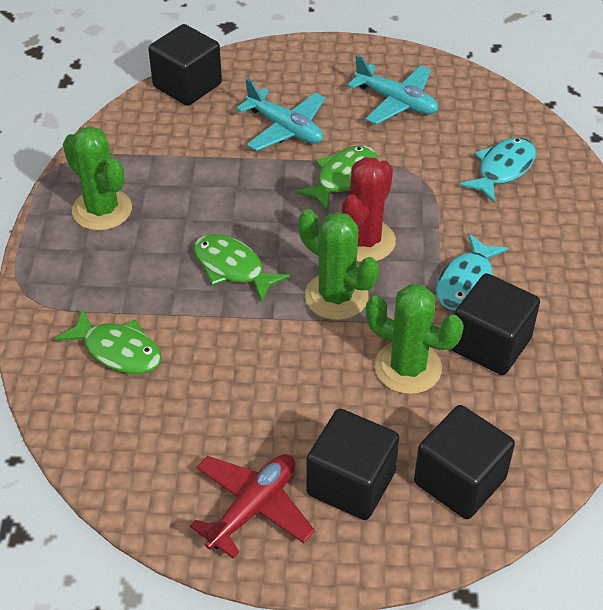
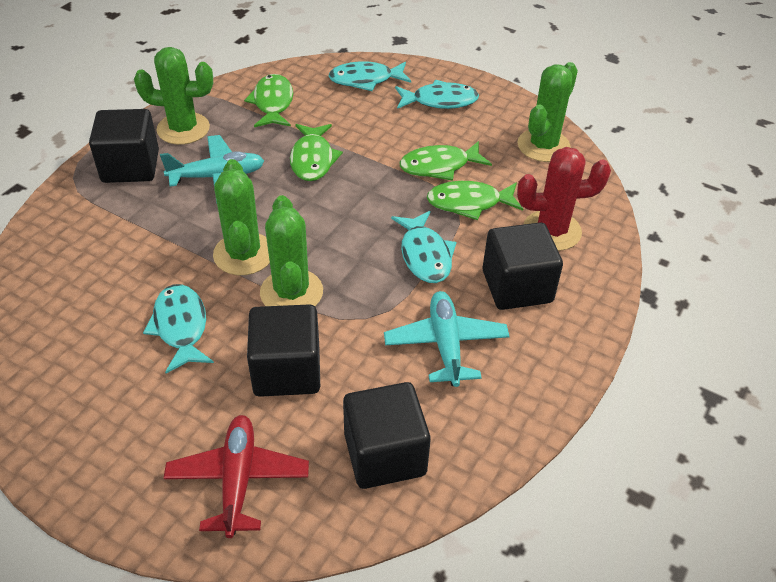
green cactus: 3 -> 4
green fish: 3 -> 4
turquoise fish: 2 -> 4

